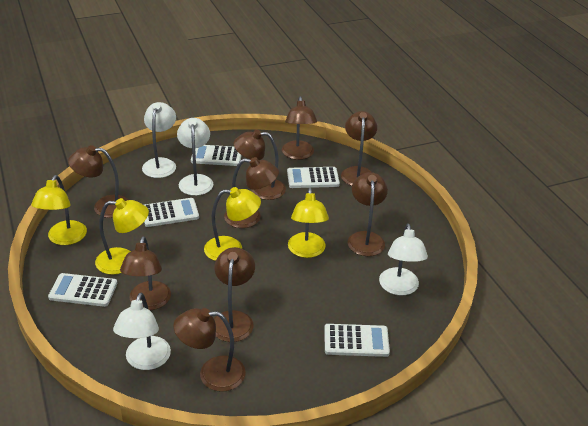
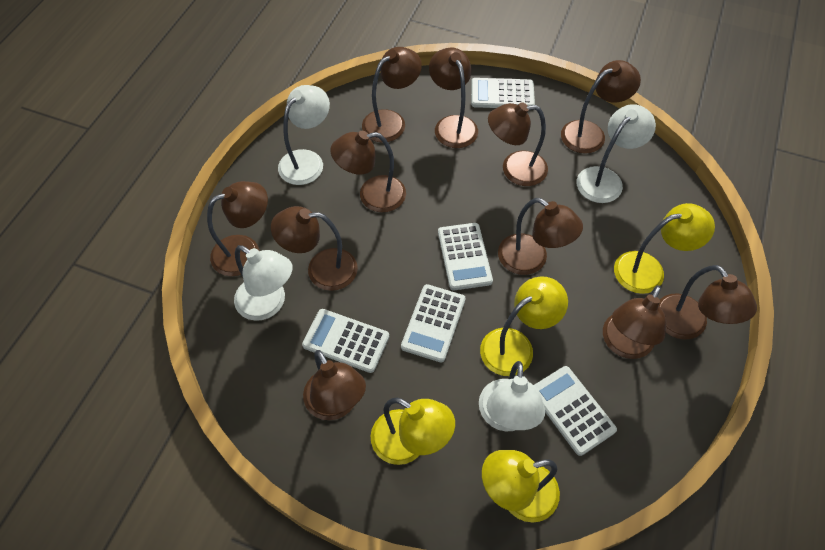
brown lamp: 9 -> 11

